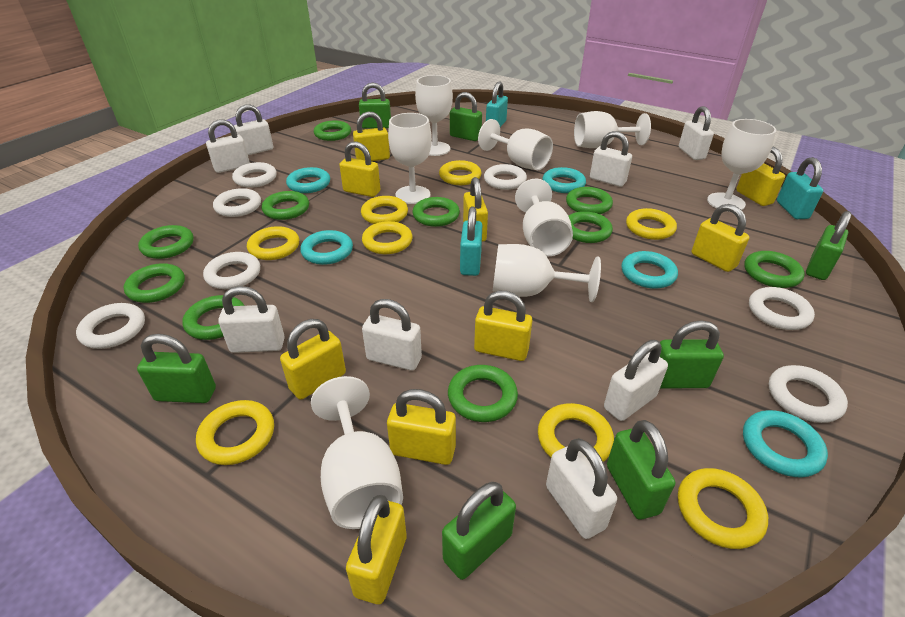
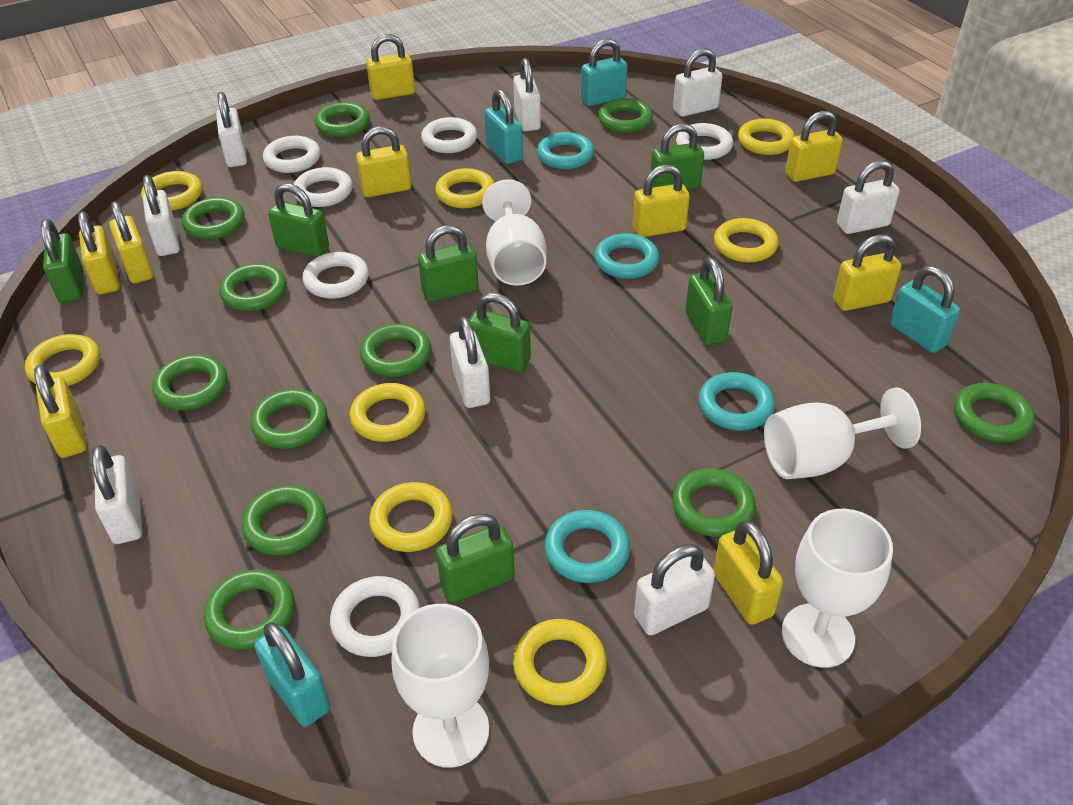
green ring: 10 -> 11
turquoise padlock: 3 -> 4
turquoise ring: 5 -> 4
white goblet: 8 -> 4
white ring: 7 -> 6

